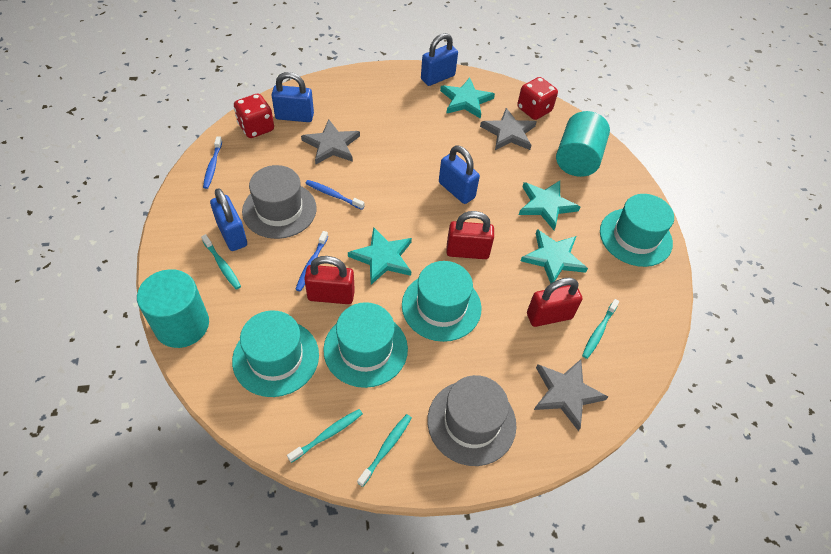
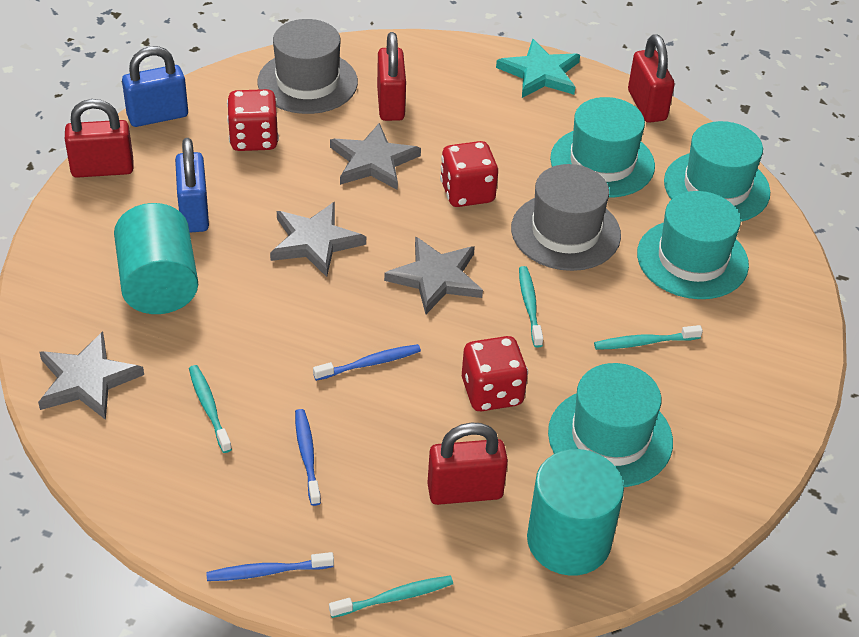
blue padlock: 4 -> 2
grey star: 3 -> 4
red dice: 2 -> 3
red padlock: 3 -> 4
turquoise star: 4 -> 1

